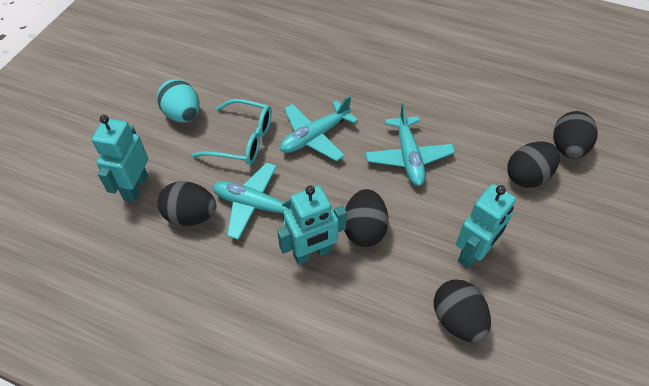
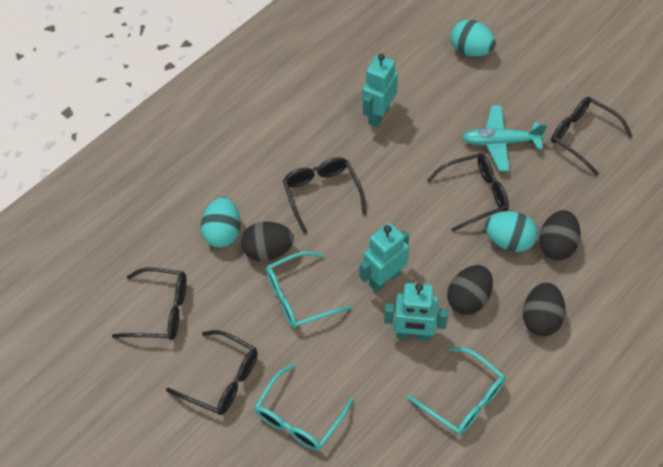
black egg: 5 -> 4
black glasses: 0 -> 5
turquoise egg: 1 -> 3
turquoise glasses: 1 -> 3
turquoise plane: 3 -> 1

